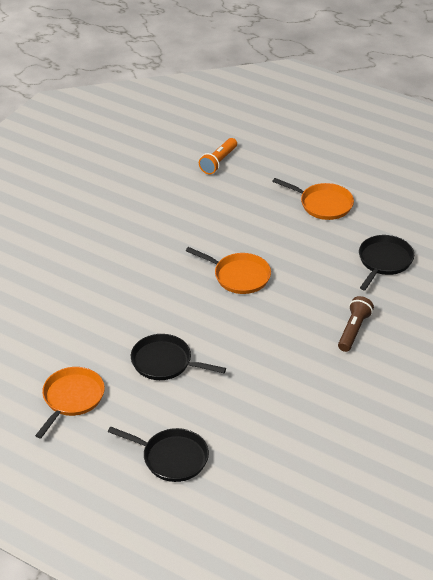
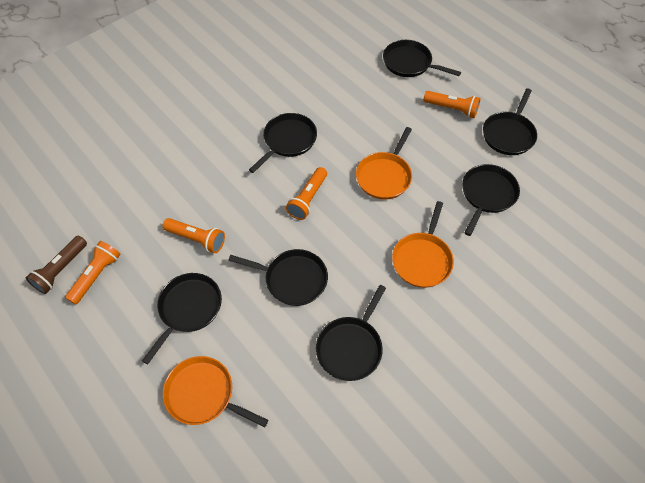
black pan: 3 -> 7
orange flashlight: 1 -> 4

